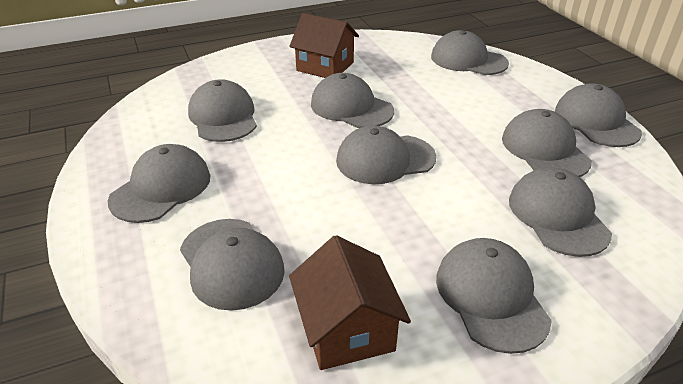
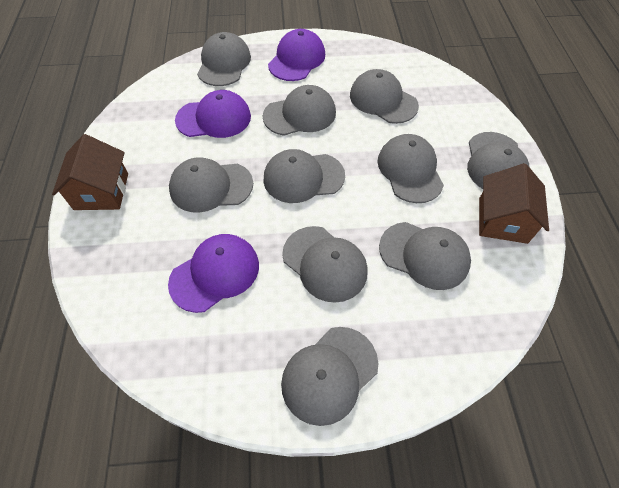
purple cap: 0 -> 3

